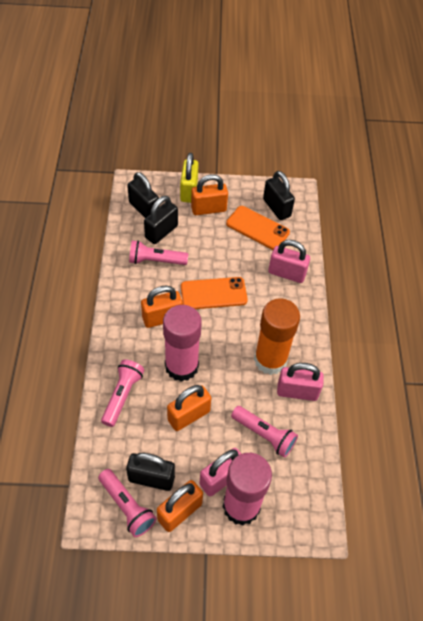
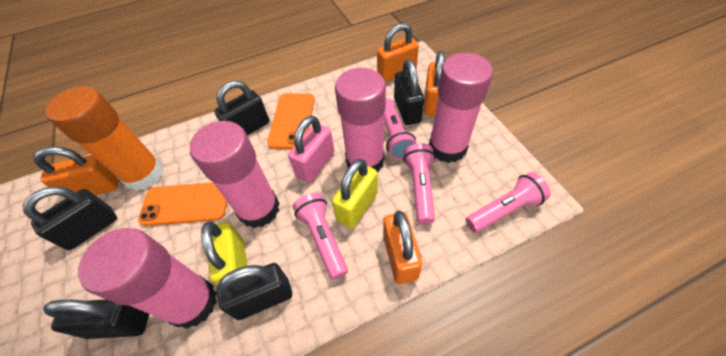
black padlock: 4 -> 5
pink glue stick: 2 -> 4
pink padlock: 3 -> 1
yellow padlock: 1 -> 2

